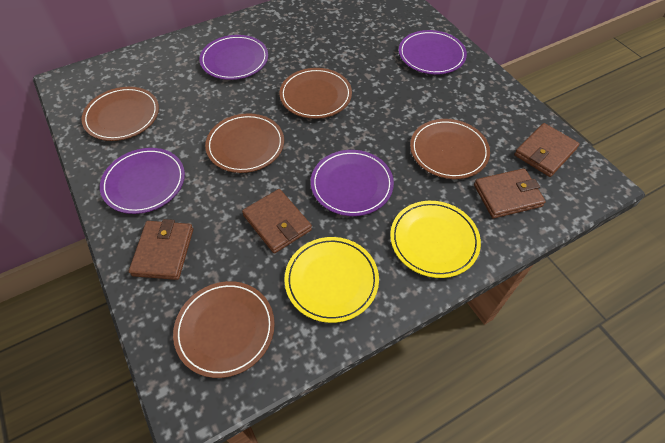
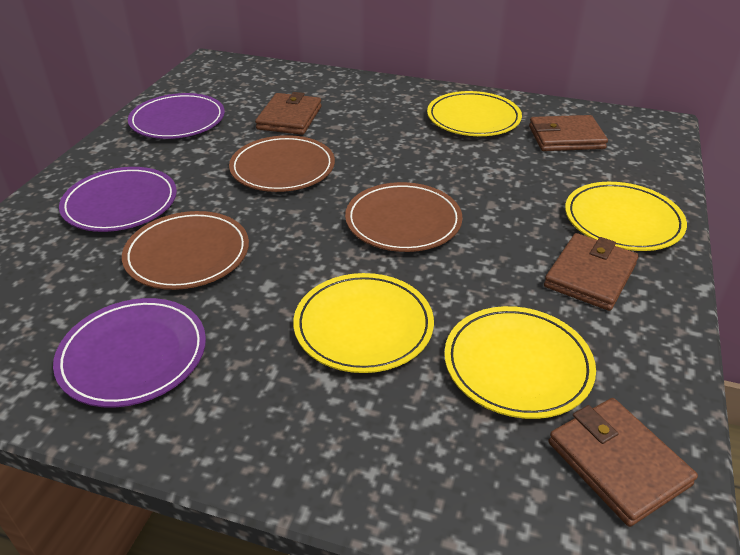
brown plate: 5 -> 3
purple plate: 4 -> 3
yellow plate: 2 -> 4

